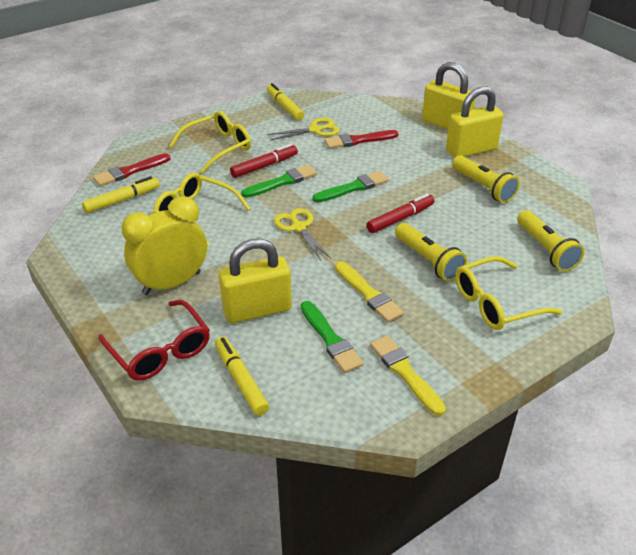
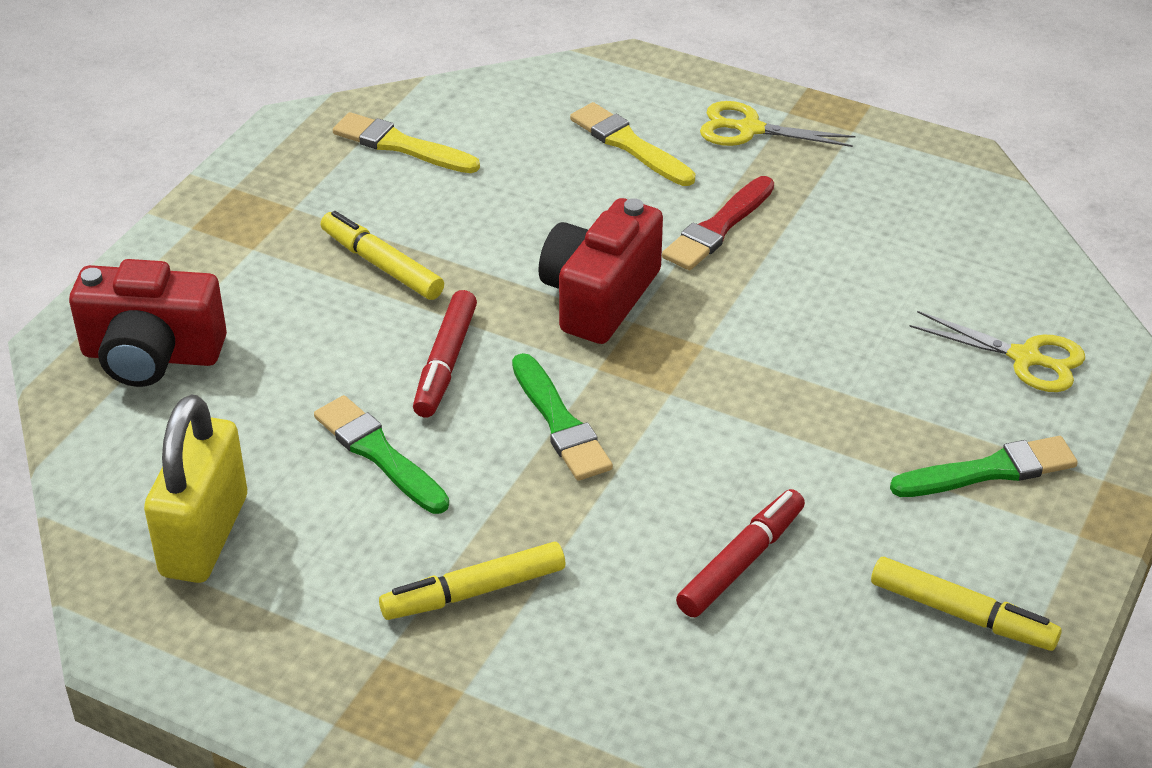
red brush: 2 -> 1
red camera: 0 -> 2
red glasses: 1 -> 0
yellow clock: 1 -> 0
yellow flashlight: 3 -> 0
yellow glasses: 3 -> 0
yellow padlock: 3 -> 1

